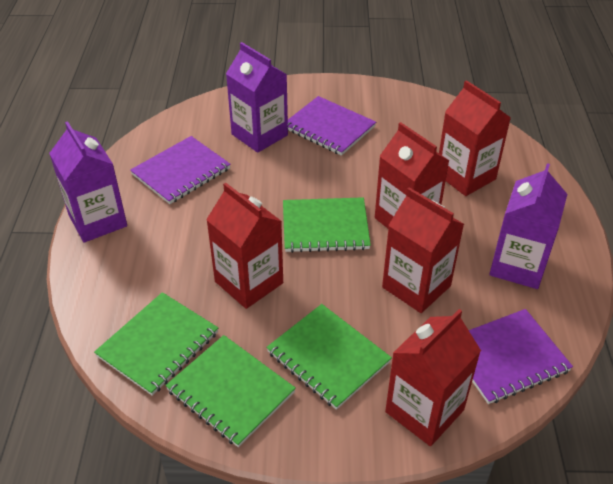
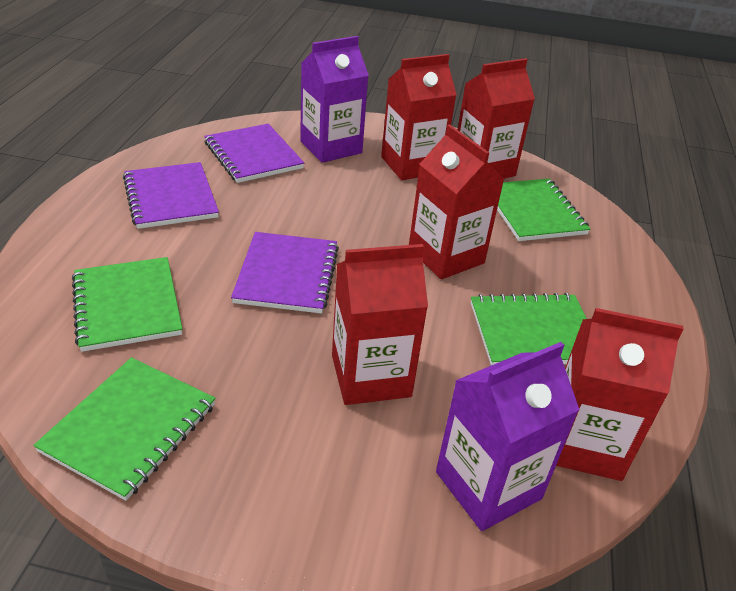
purple carton: 3 -> 2

